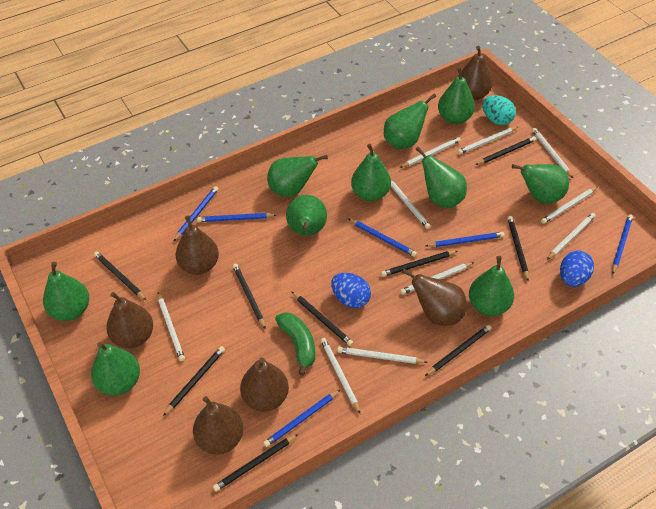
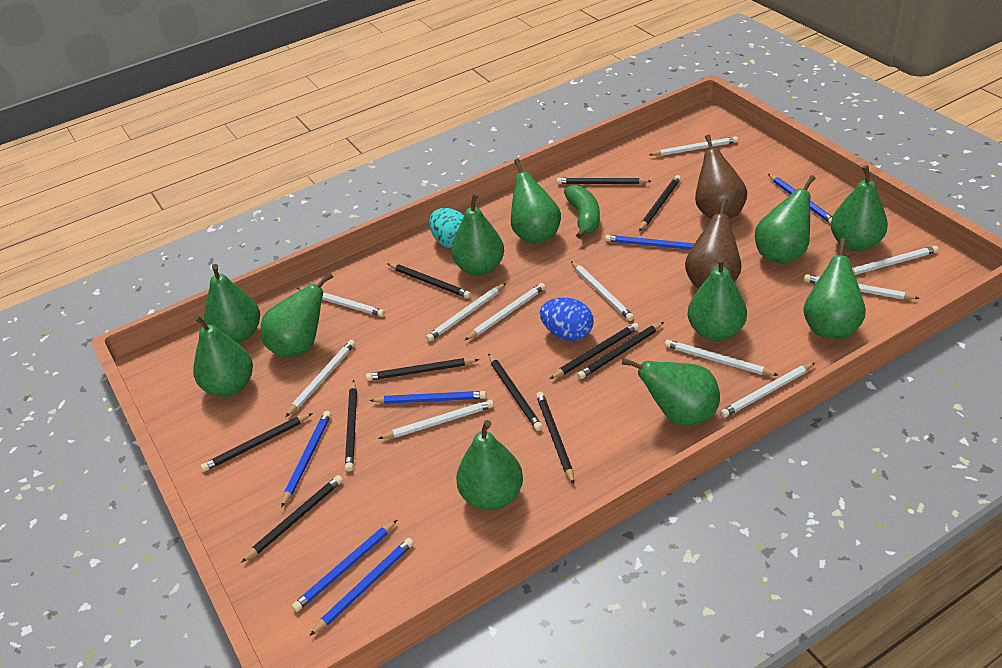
black pencil: 9 -> 11
blue egg: 2 -> 1
brown pear: 6 -> 2
green pear: 10 -> 11
white pencil: 10 -> 11

